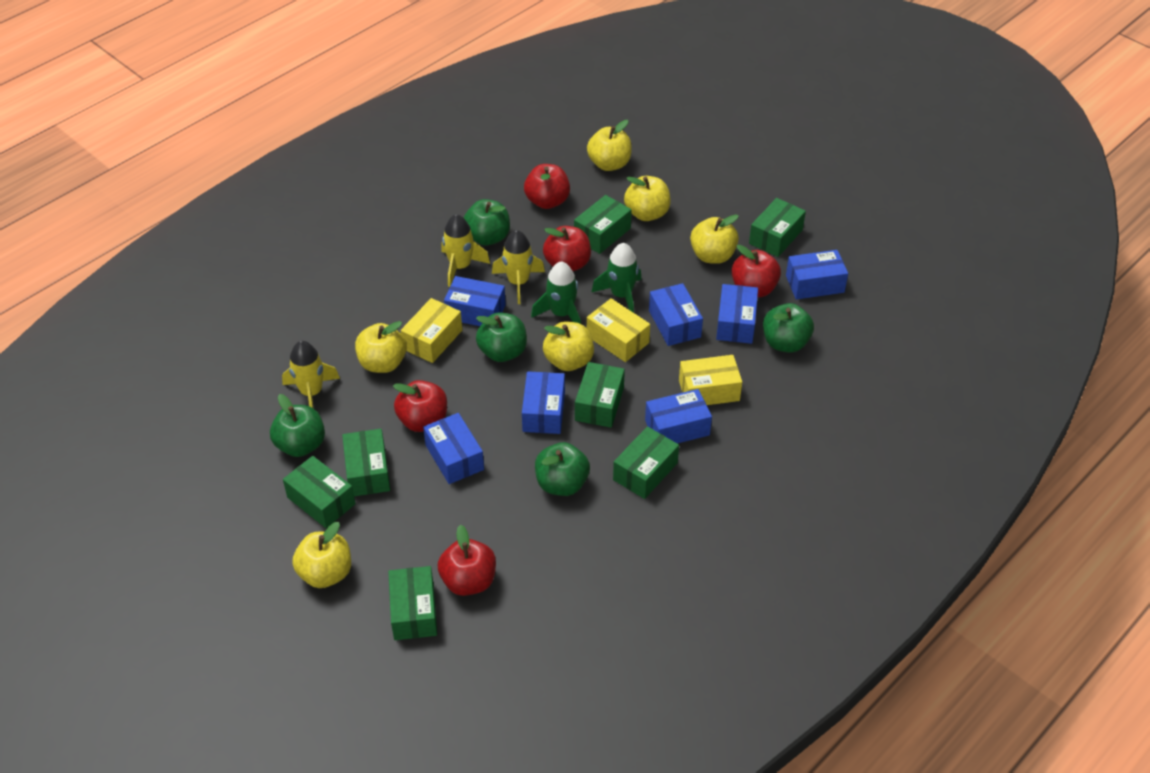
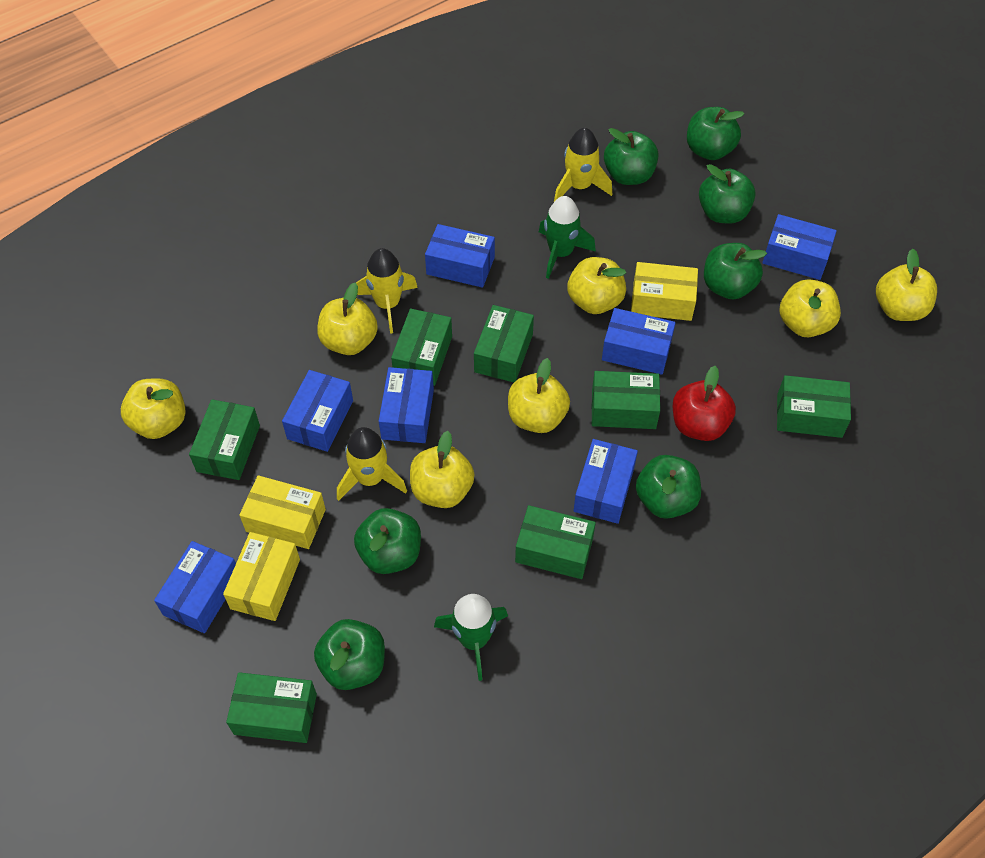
green apple: 5 -> 7
red apple: 5 -> 1
yellow apple: 6 -> 7

